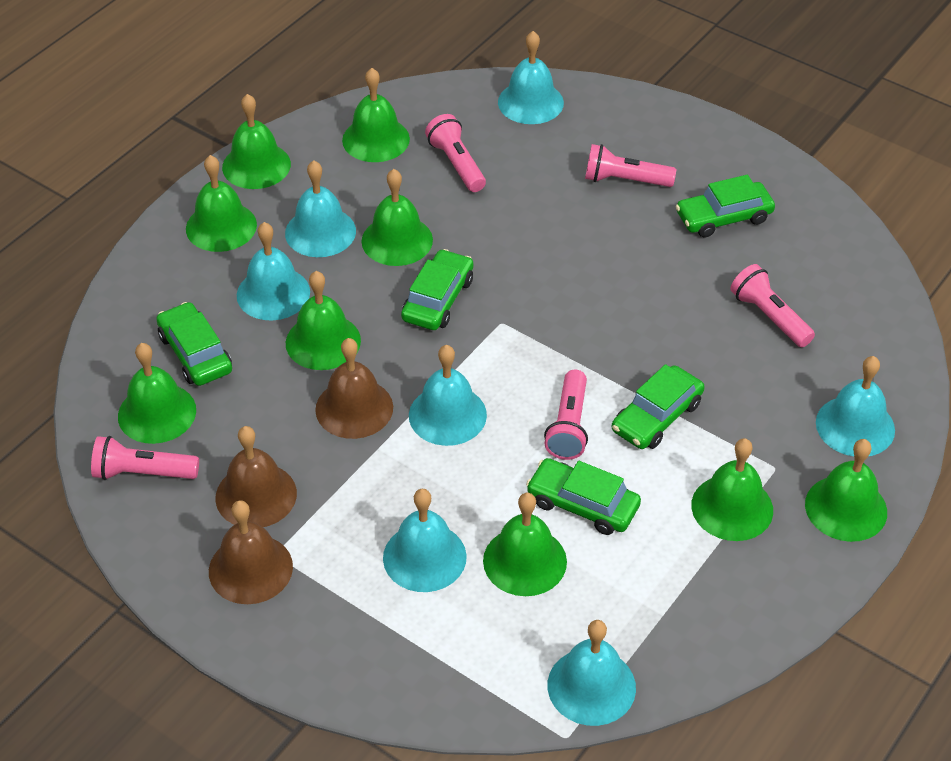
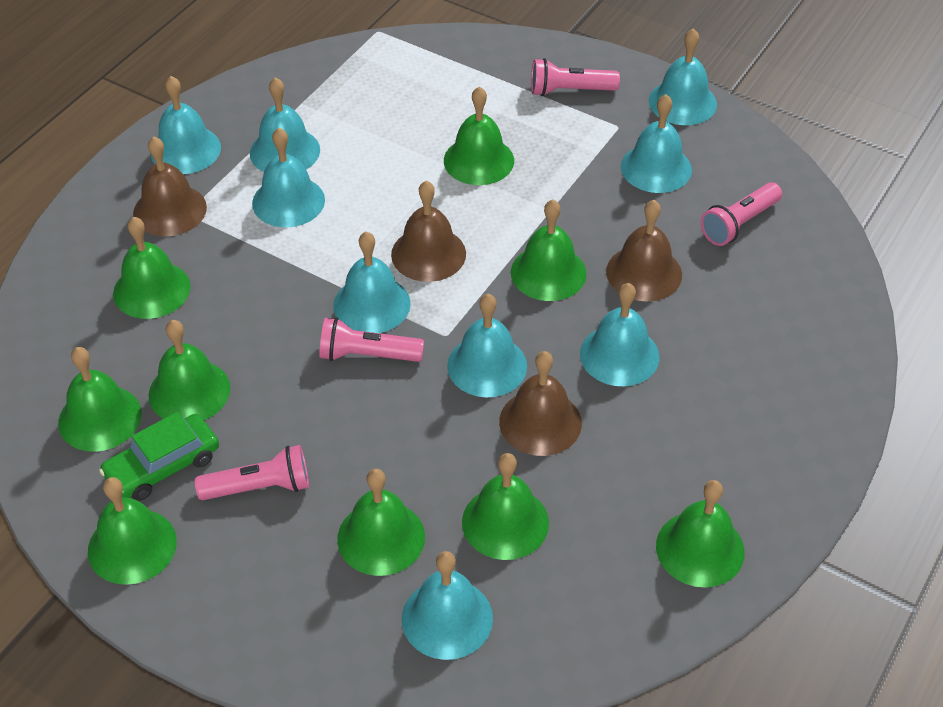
brown bell: 3 -> 4
green car: 5 -> 1
pink flashlight: 5 -> 4
turquoise bell: 7 -> 9

